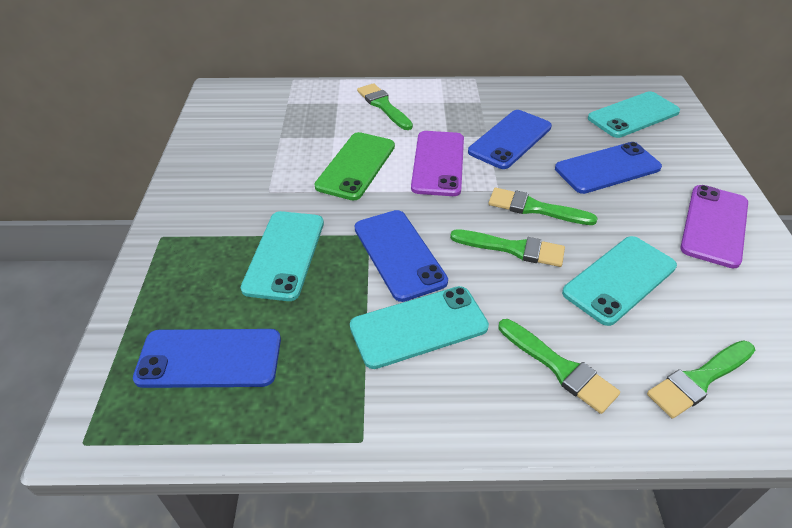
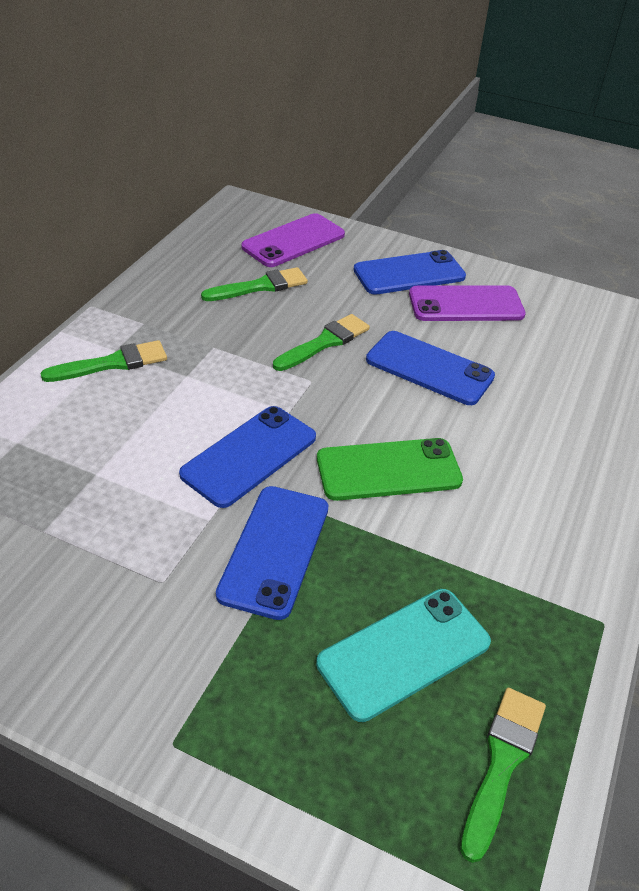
green brush: 5 -> 4
turquoise phone: 4 -> 1

